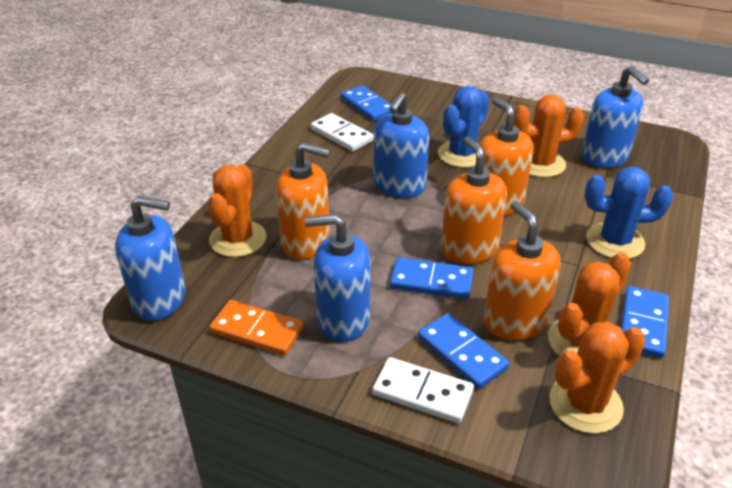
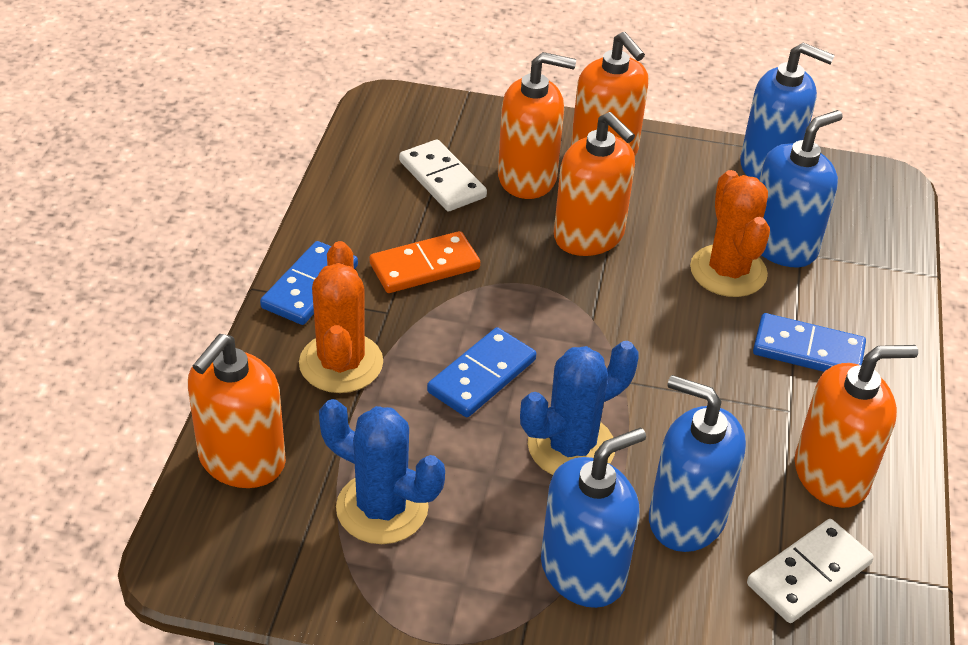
blue domino: 4 -> 3
orange cactus: 4 -> 2
orange soap dispenser: 4 -> 5

